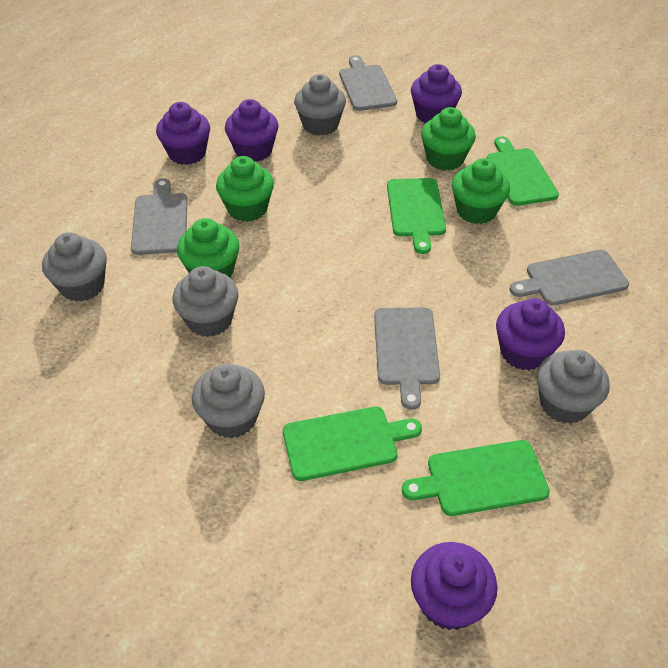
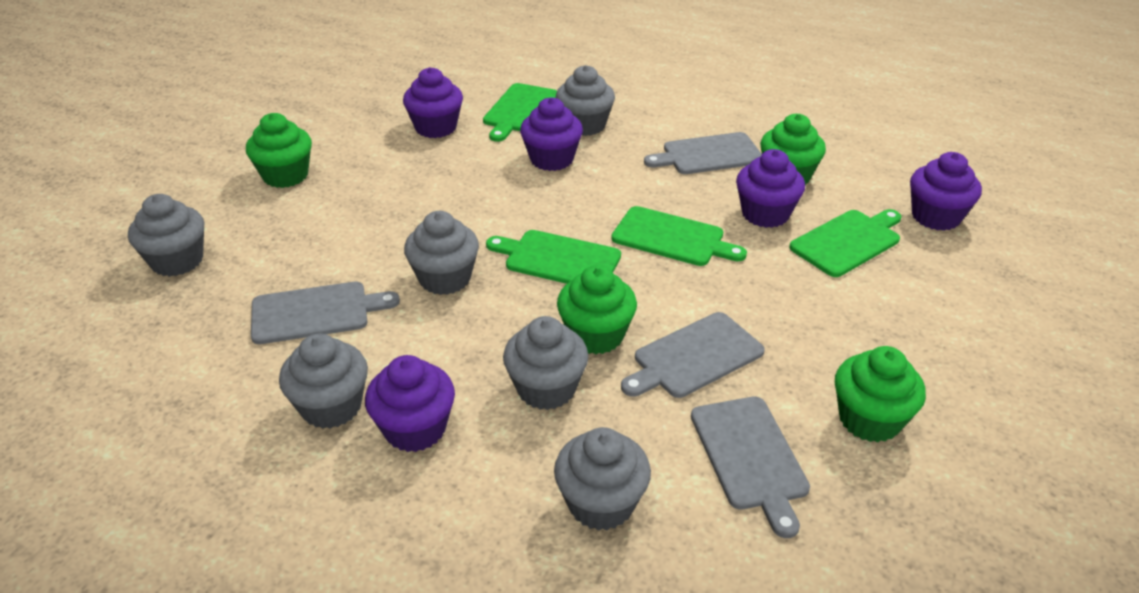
grey cupcake: 5 -> 6

